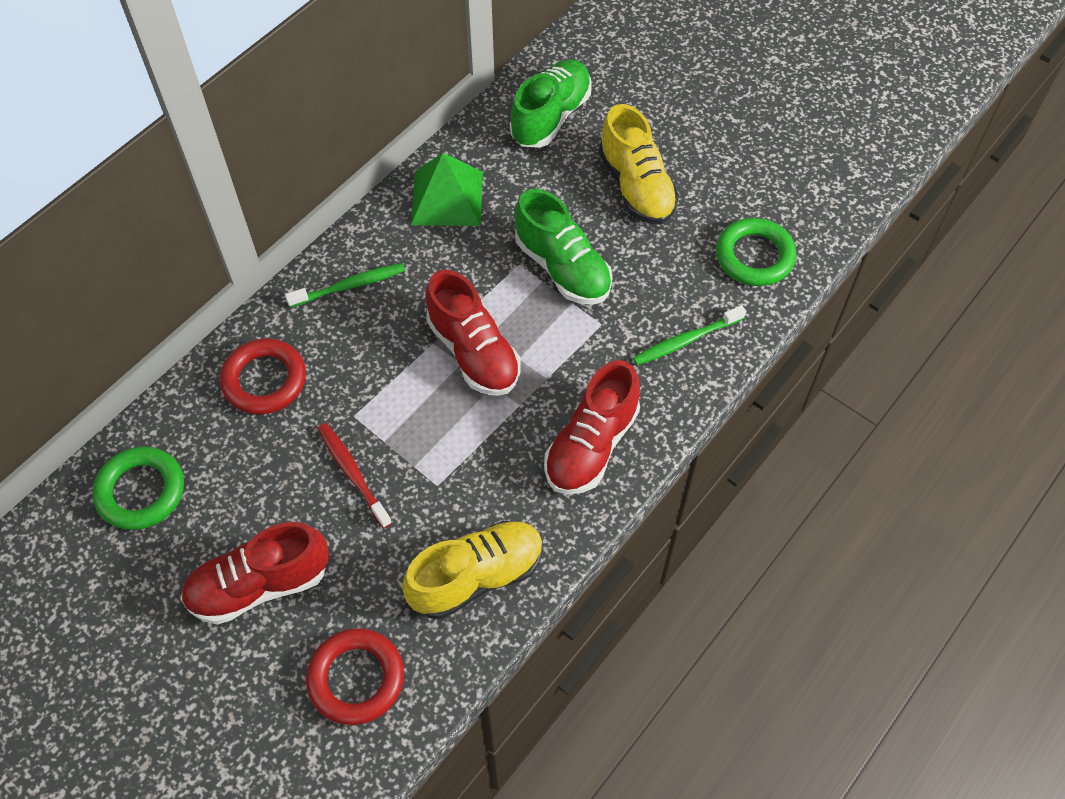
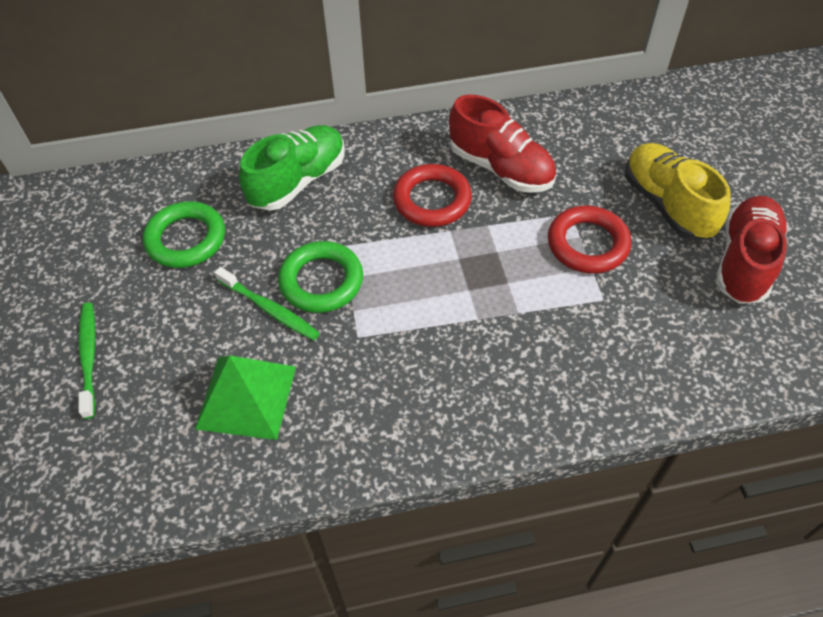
green shoe: 2 -> 1
red shoe: 3 -> 2
red toothbrush: 1 -> 0
yellow shoe: 2 -> 1

